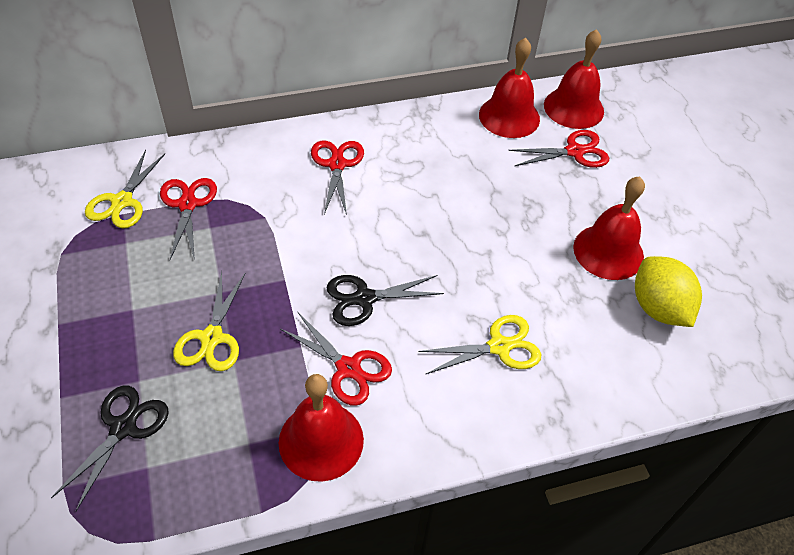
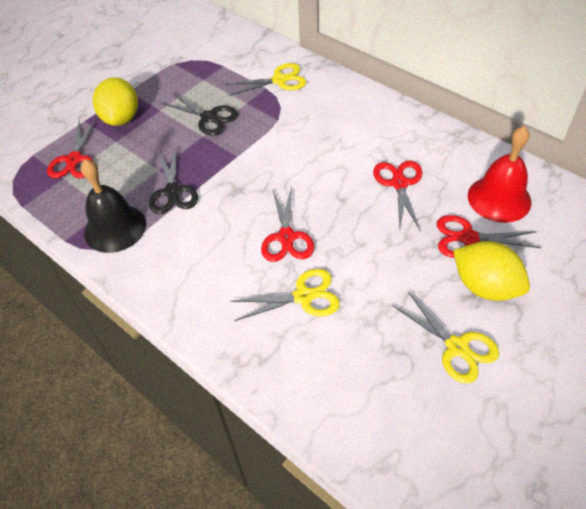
black bell: 0 -> 1
red bell: 4 -> 1
yellow lemon: 1 -> 2

